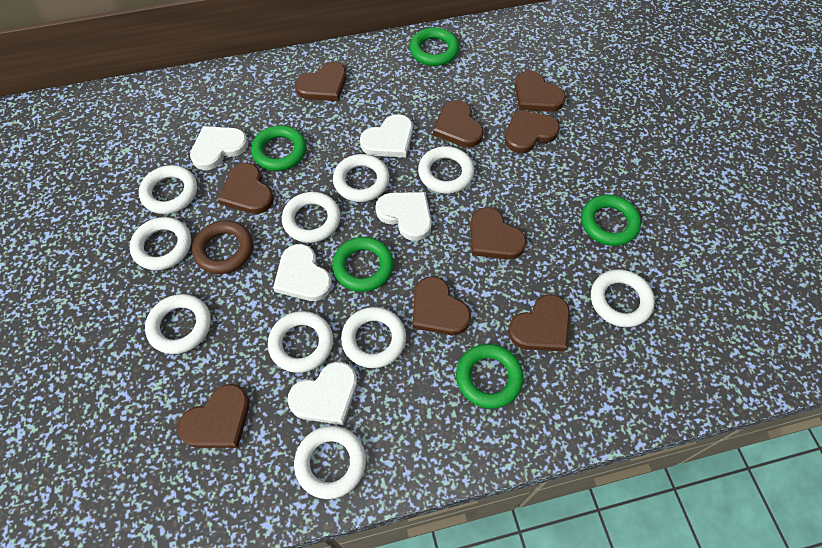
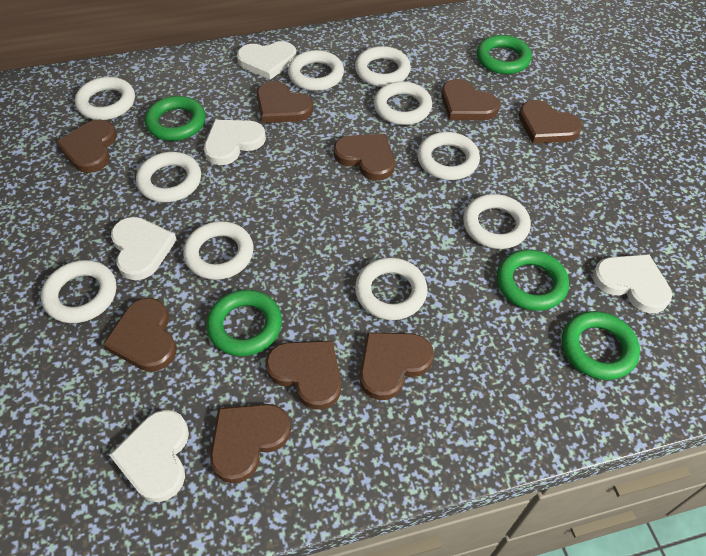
brown ring: 1 -> 0

